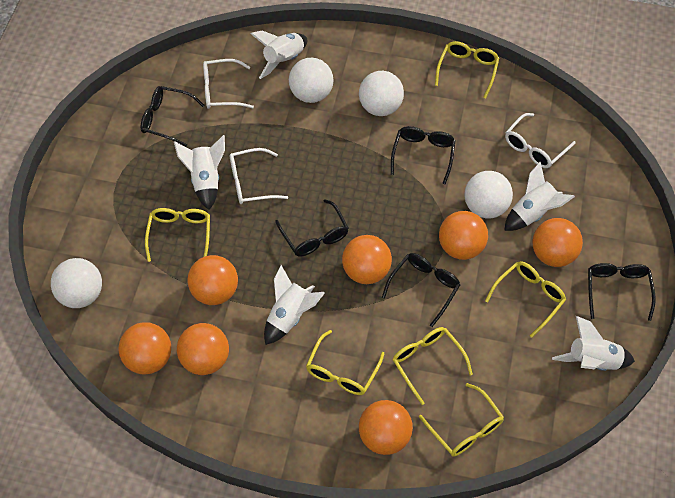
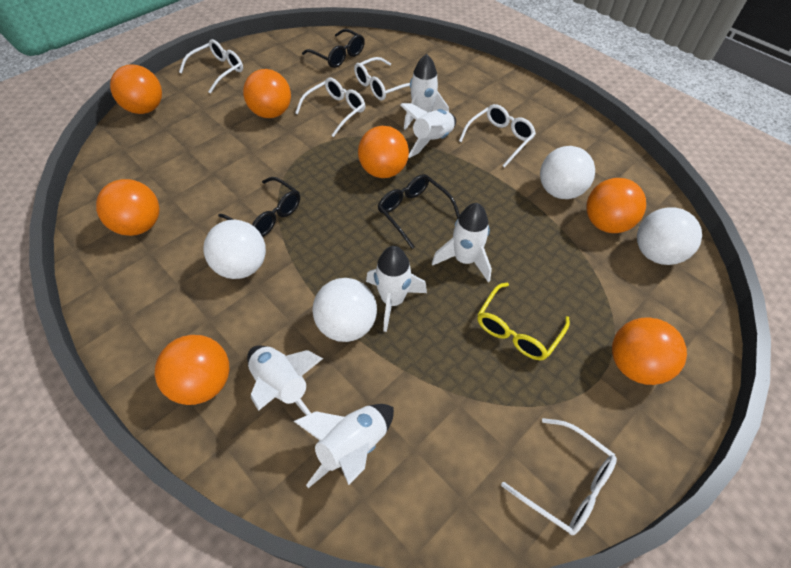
black glasses: 5 -> 3
white glasses: 3 -> 5
white rocket: 5 -> 6
yellow glasses: 6 -> 1

